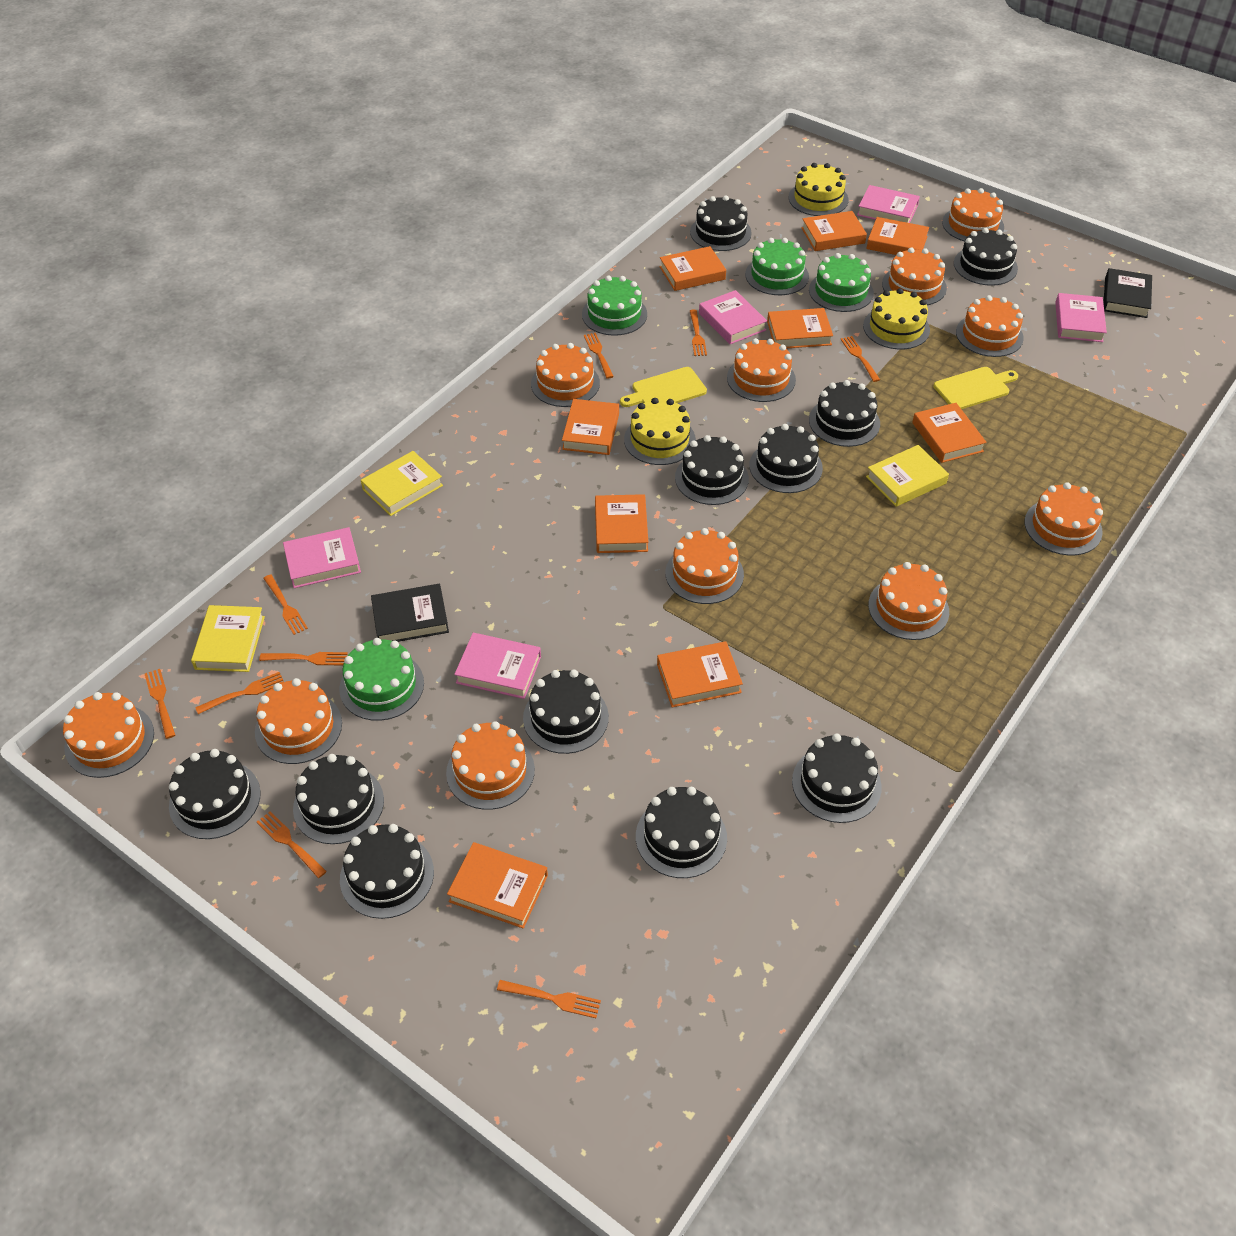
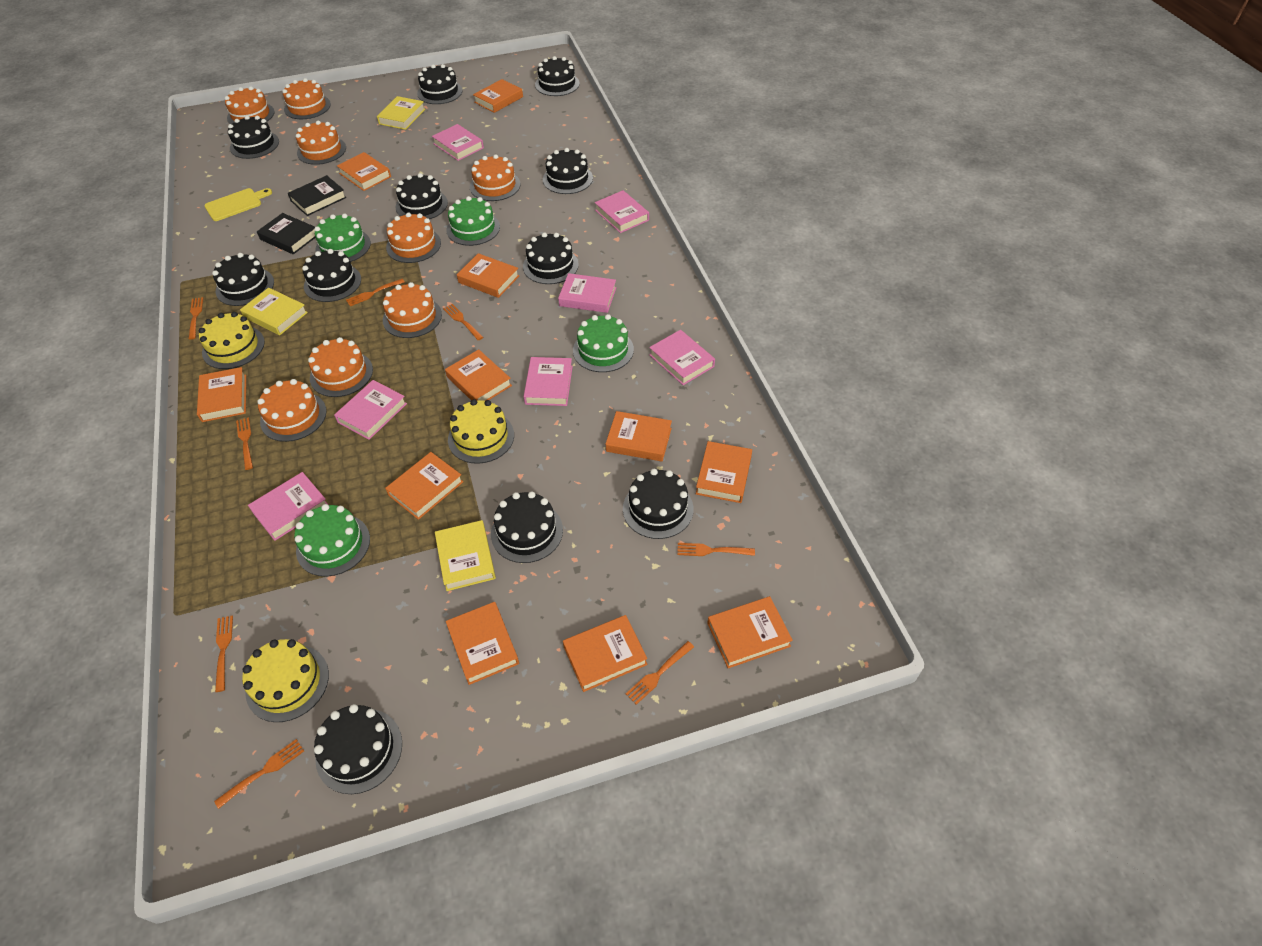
orange book: 9 -> 11
orange cake: 11 -> 8
orange fork: 9 -> 8
pink book: 5 -> 7
yellow cutting board: 2 -> 1

